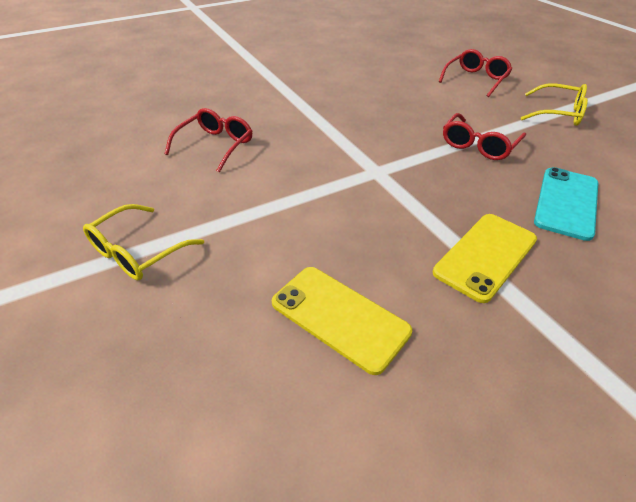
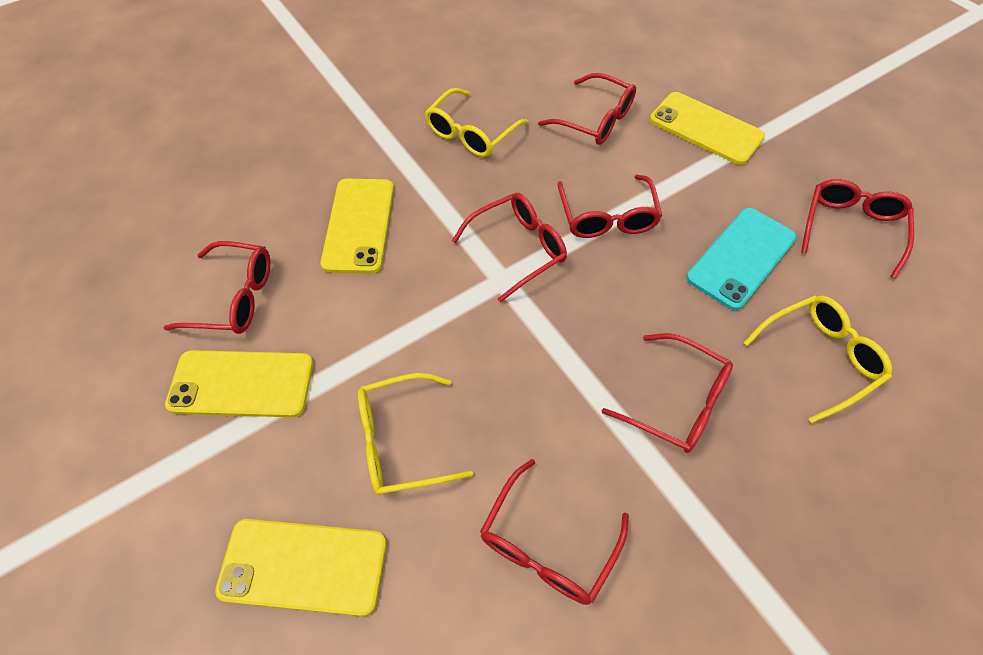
red glasses: 3 -> 7
yellow glasses: 2 -> 3
yellow phone: 2 -> 4

